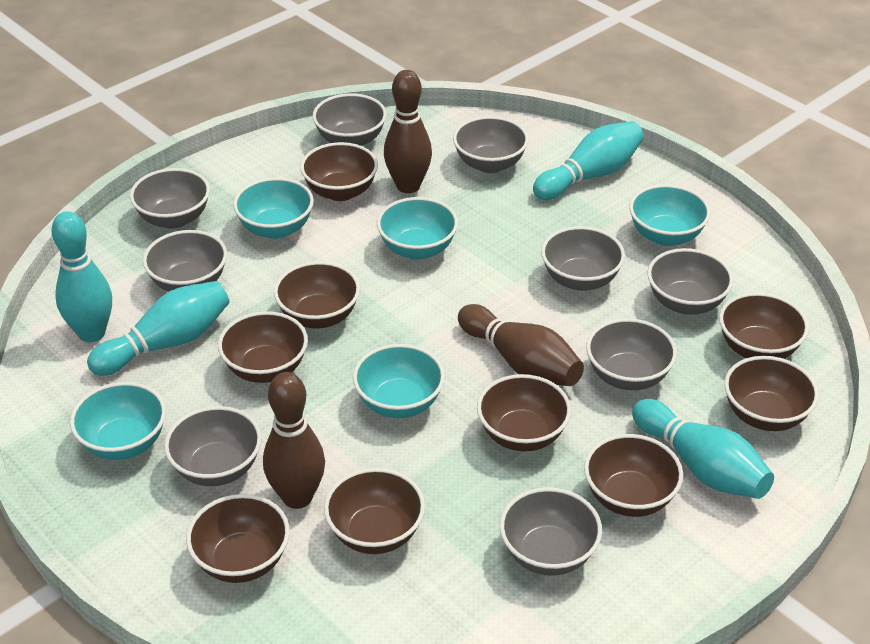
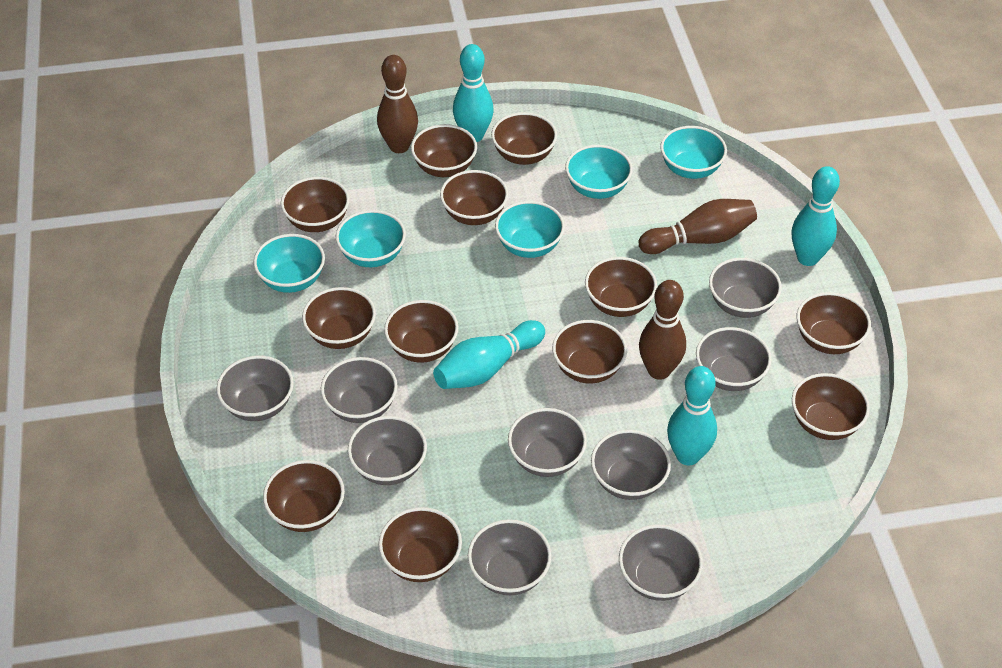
brown bowl: 9 -> 12

